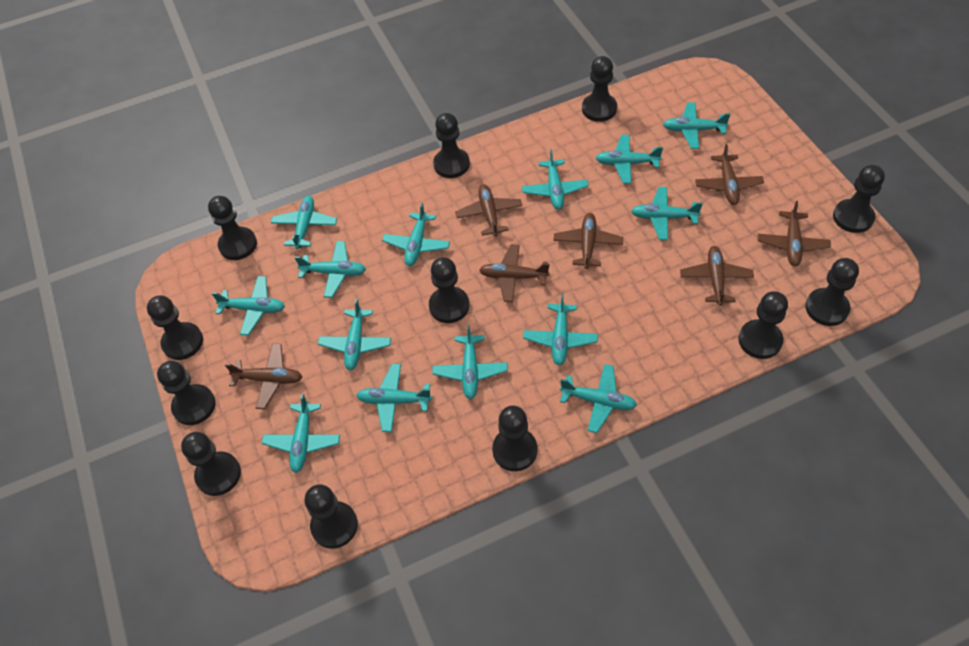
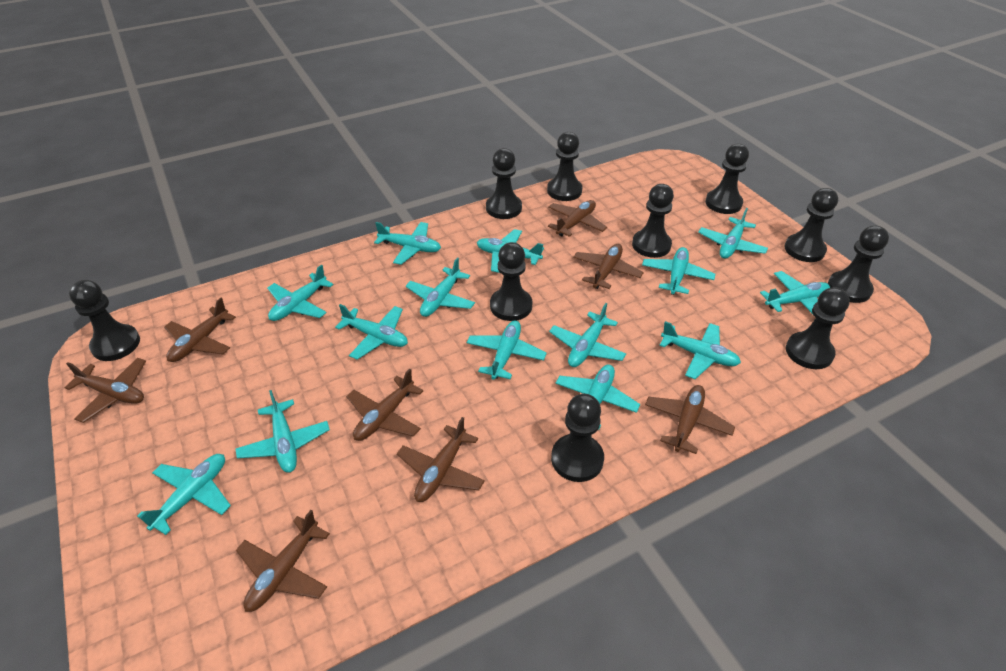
black pawn: 12 -> 10
brown plane: 7 -> 8

